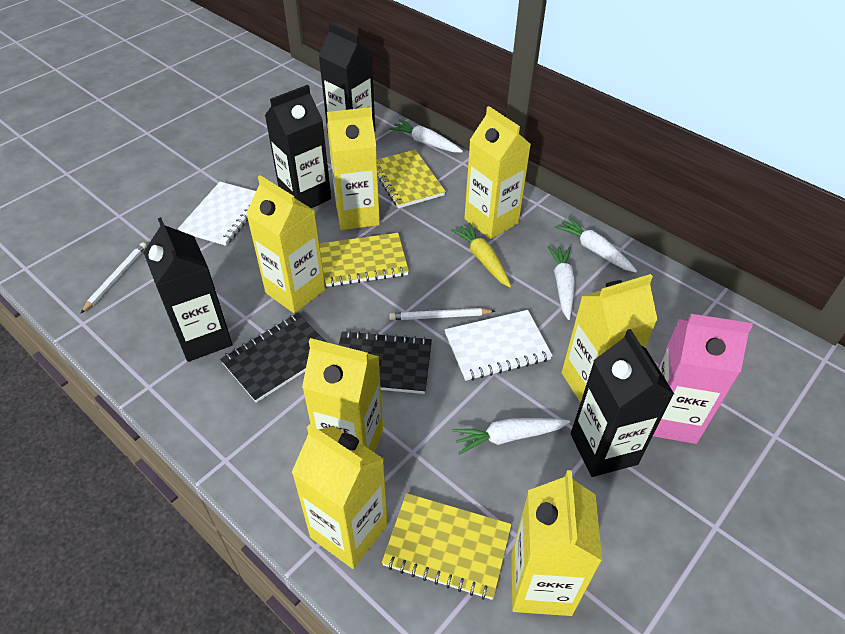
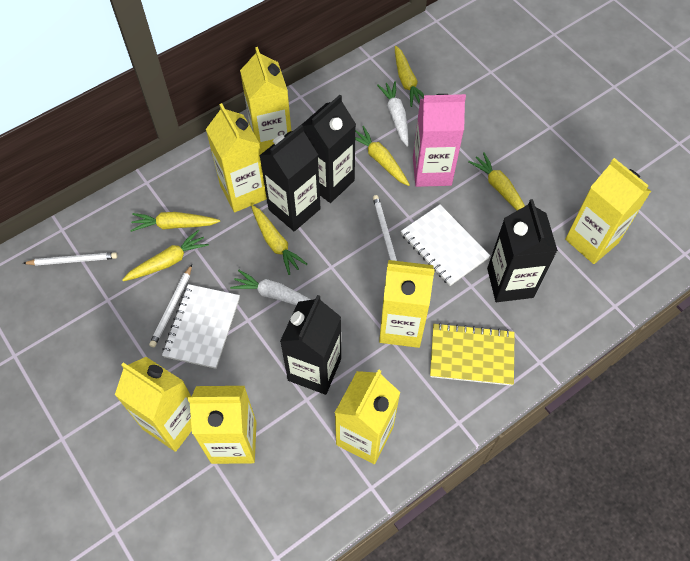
black notebook: 2 -> 0
white carrot: 4 -> 2
white pencil: 2 -> 3
yellow carrot: 1 -> 6
yellow notebook: 3 -> 1

